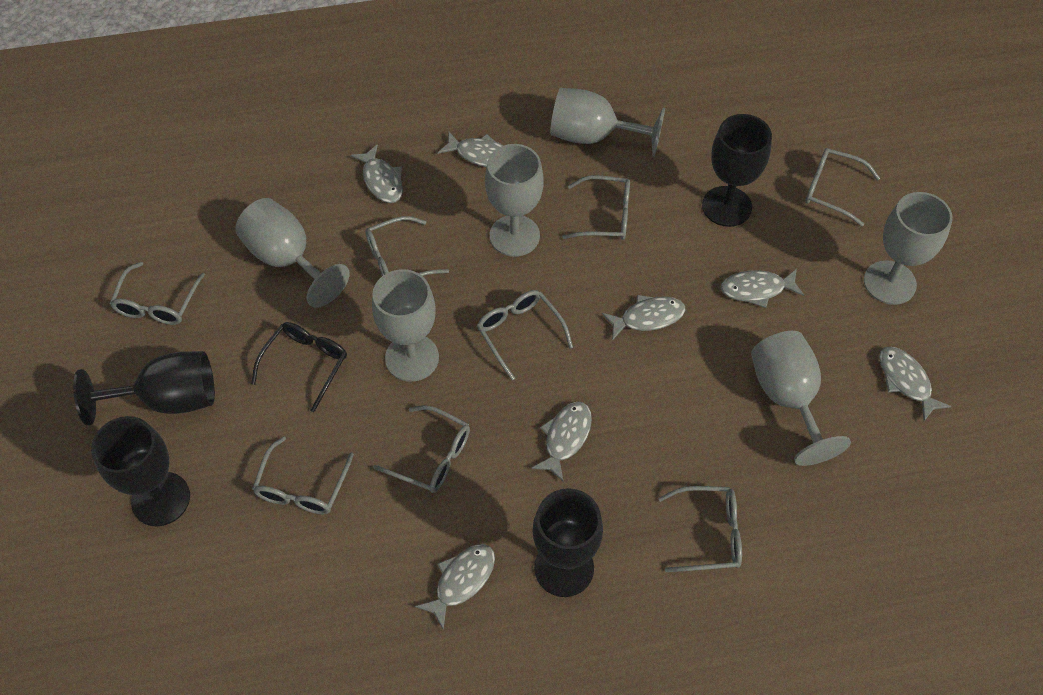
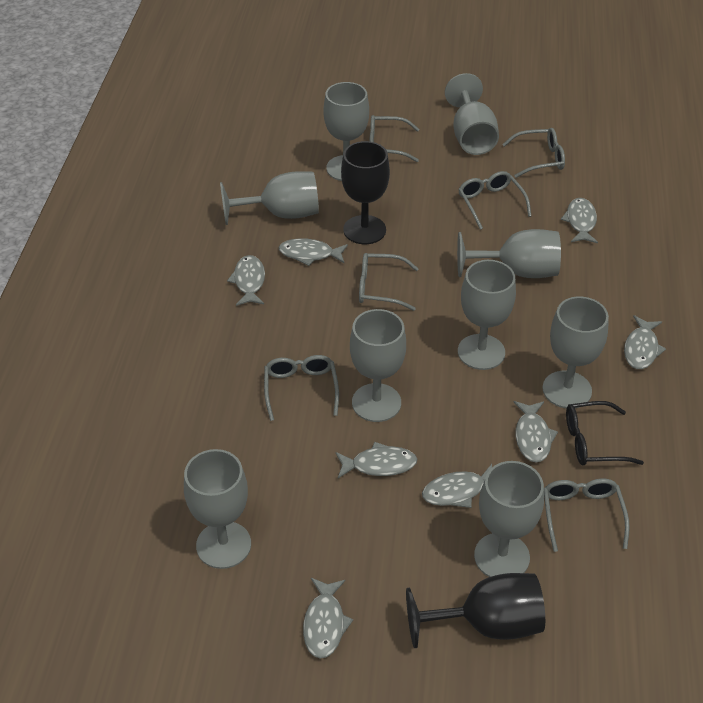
black goblet: 4 -> 2
grey fish: 7 -> 8
grey glasses: 8 -> 6
grey goblet: 6 -> 9

